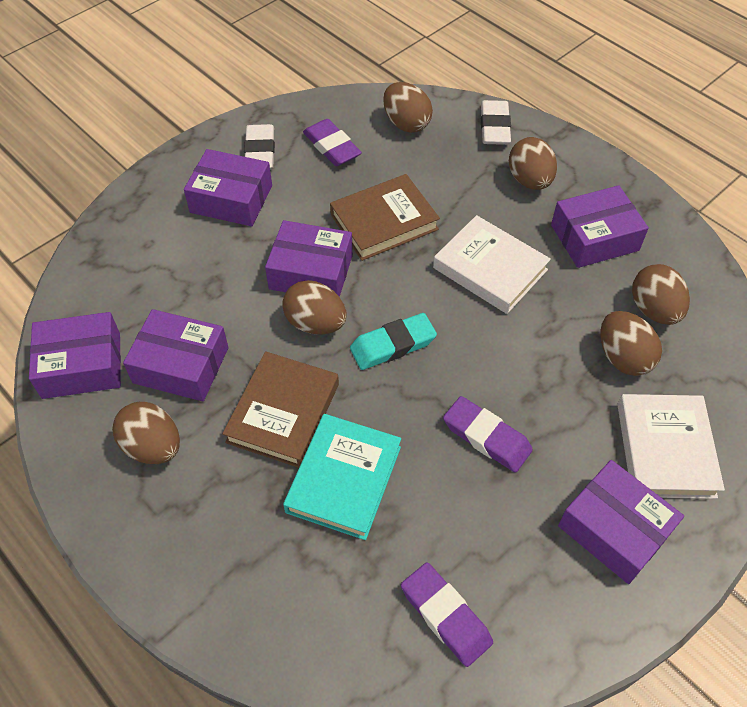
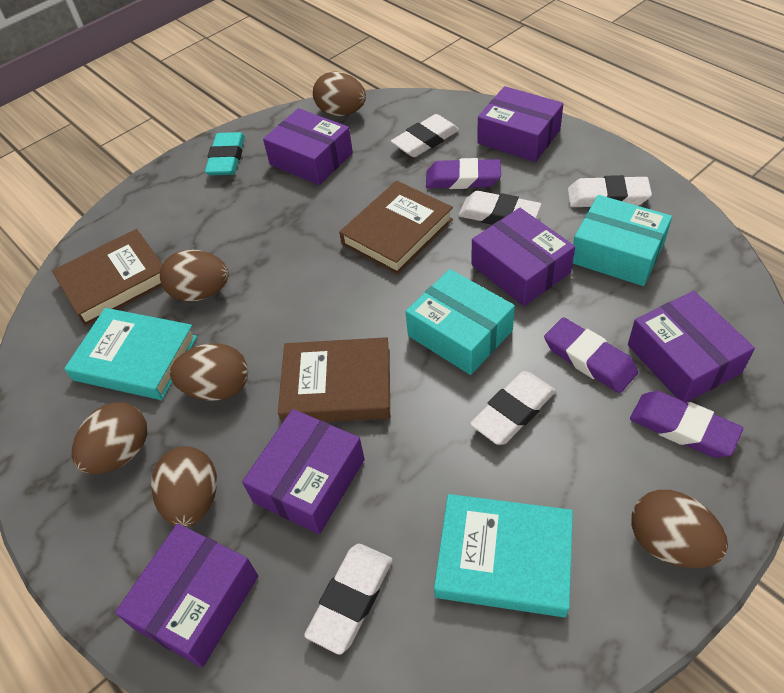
brown book: 2 -> 3
turquoise book: 1 -> 2
turquoise box: 0 -> 2
white book: 2 -> 0
white eraser: 2 -> 5

